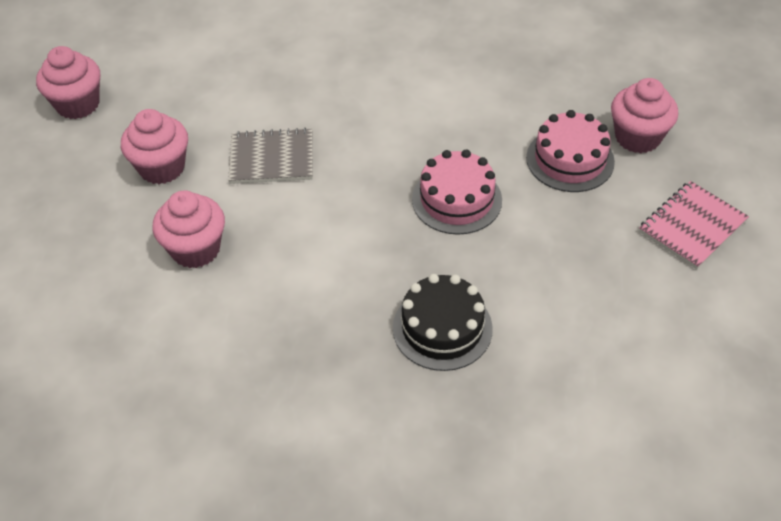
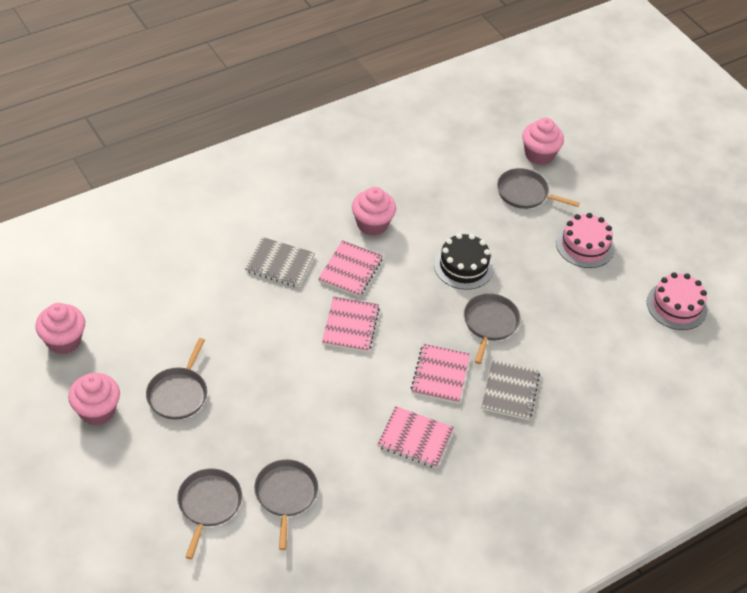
grey notebook: 1 -> 2
grey pan: 0 -> 5
pink notebook: 1 -> 4

